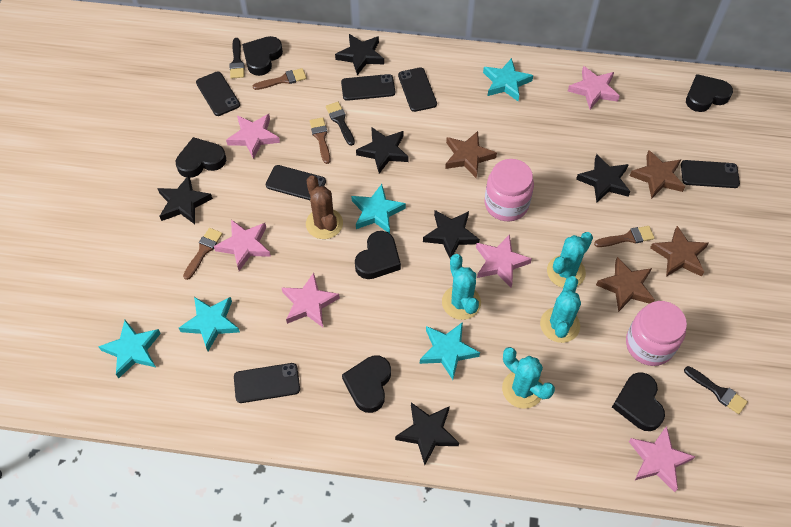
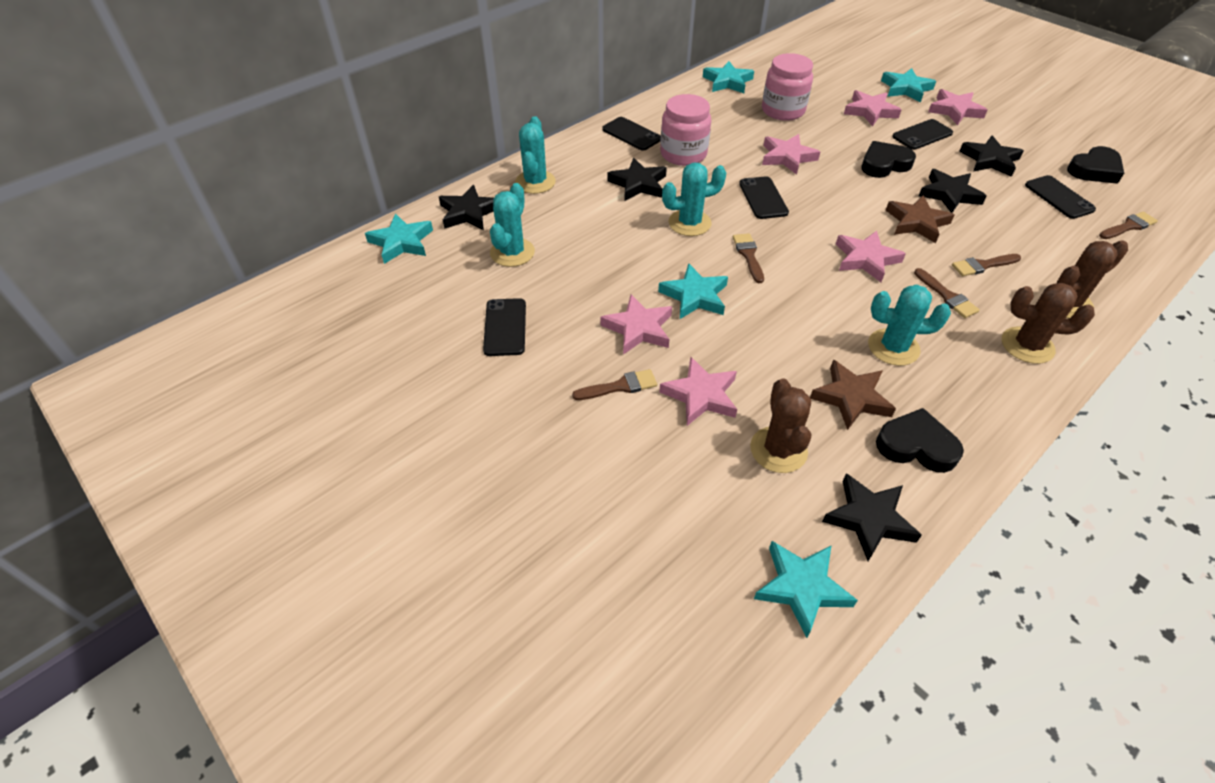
black brush: 3 -> 0
black heart: 6 -> 3
black phone: 6 -> 5
black star: 6 -> 5
brown brush: 4 -> 5
brown cactus: 1 -> 3
brown star: 4 -> 2

